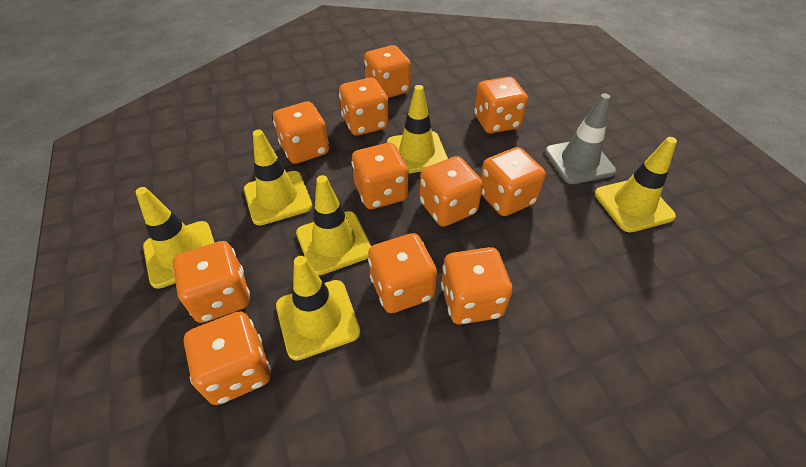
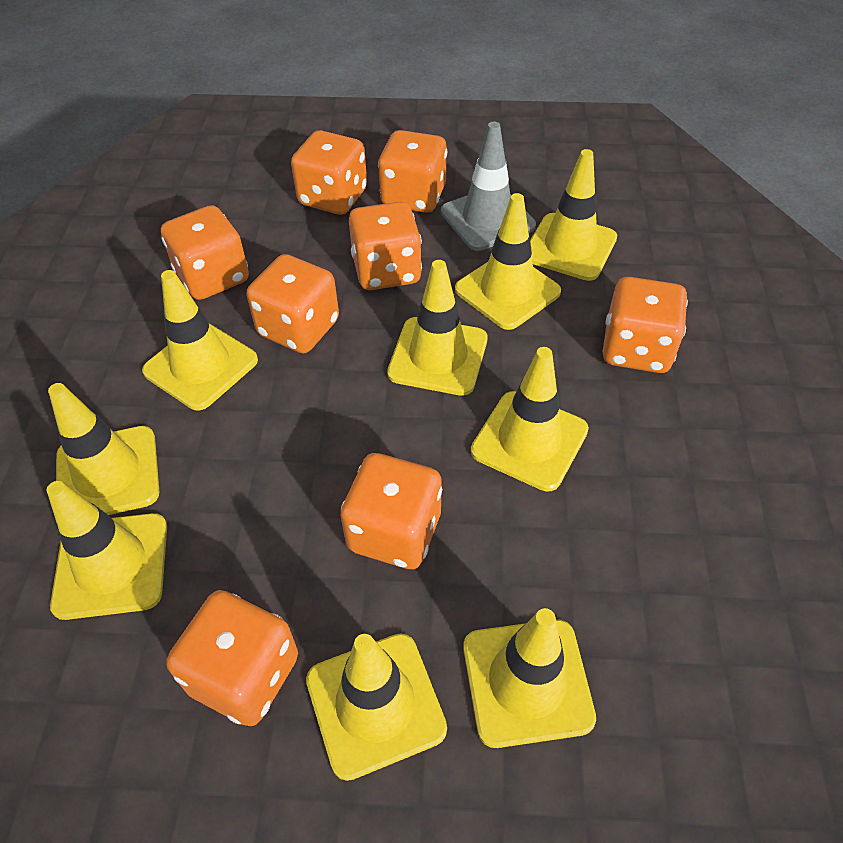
orange dice: 11 -> 8
yellow traffic cone: 6 -> 9

